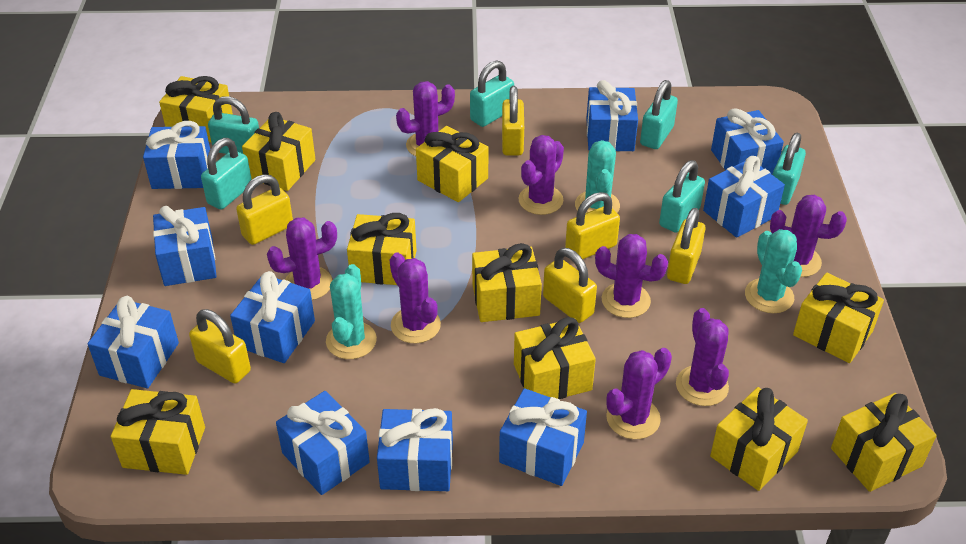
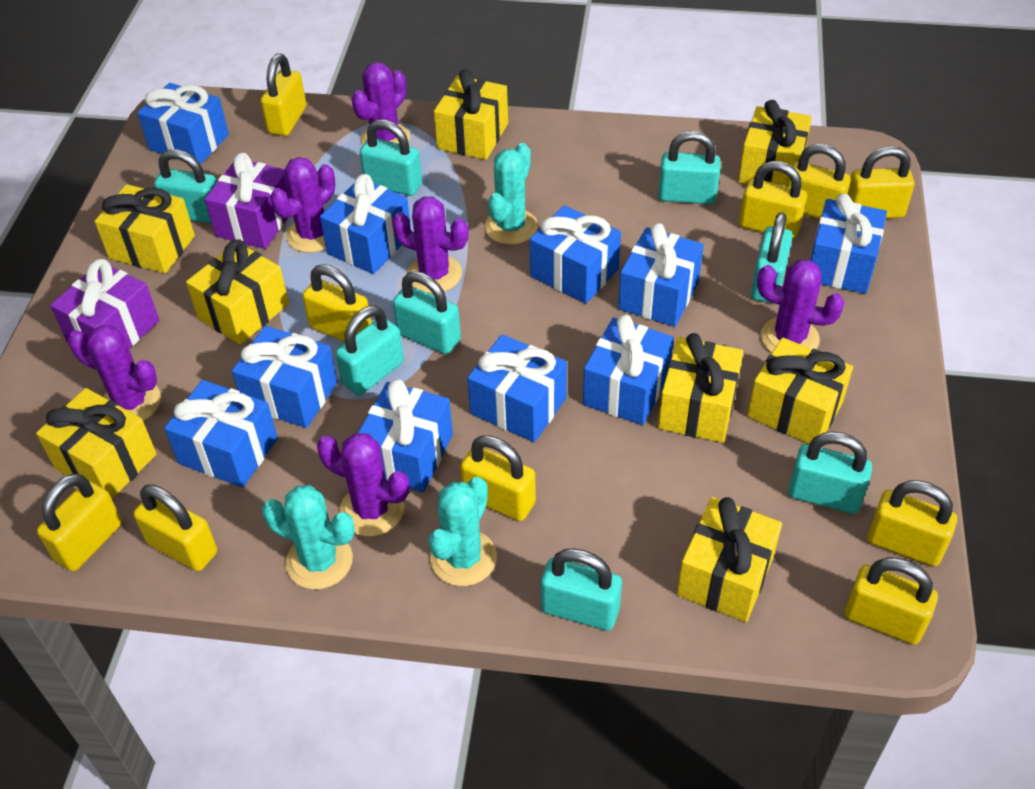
purple cactus: 8 -> 6
purple gift: 0 -> 2
turquoise padlock: 6 -> 8
yellow gift: 10 -> 8
yellow padlock: 6 -> 10

